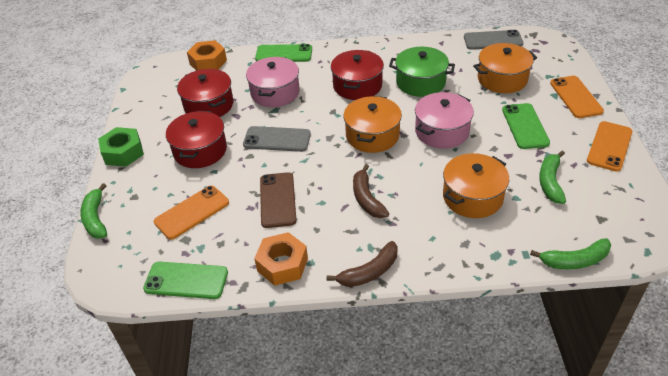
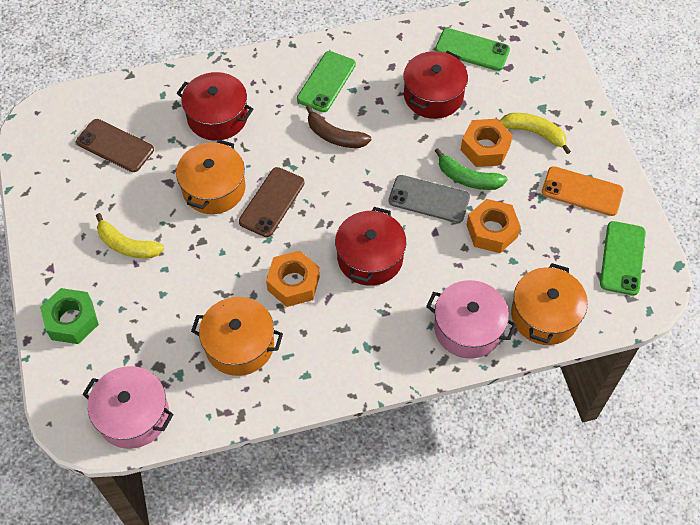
brown banana: 2 -> 1
brown phone: 1 -> 2
green banana: 3 -> 1
green pot: 1 -> 0
grey phone: 2 -> 1
orange nut: 2 -> 3
orange phone: 3 -> 1
yellow banana: 0 -> 2

